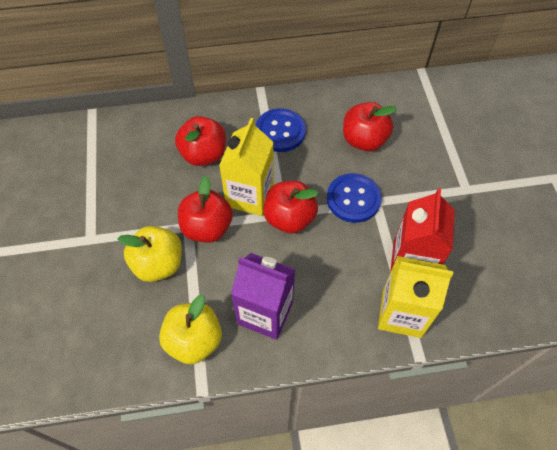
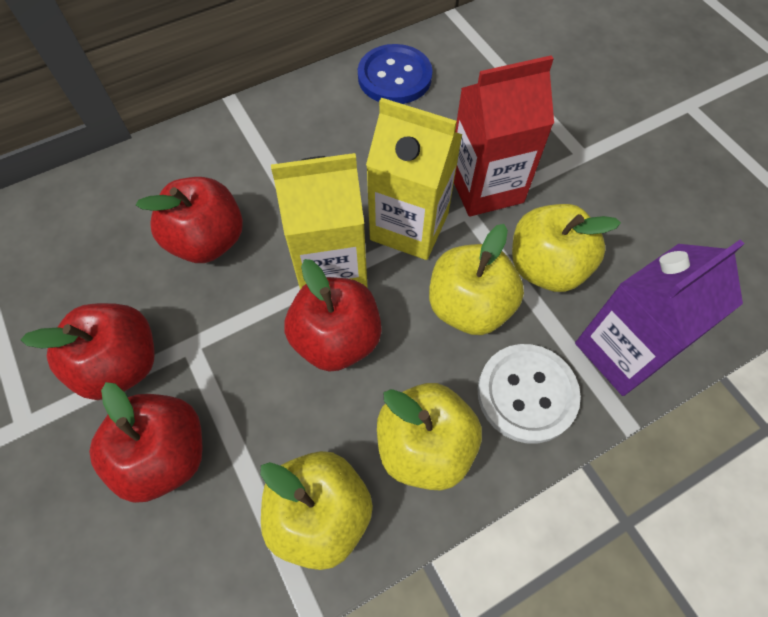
blue button: 2 -> 1
white button: 0 -> 1
yellow apple: 2 -> 4

